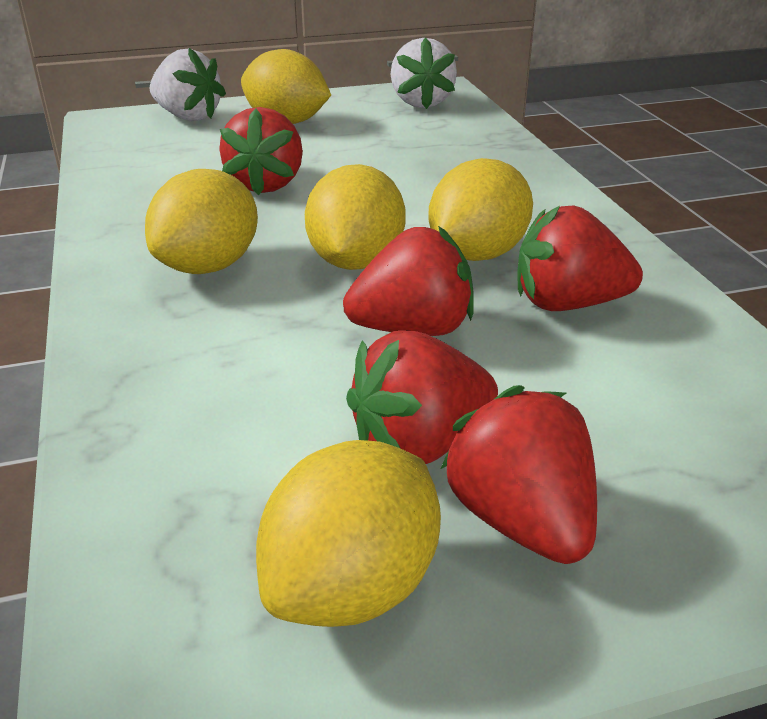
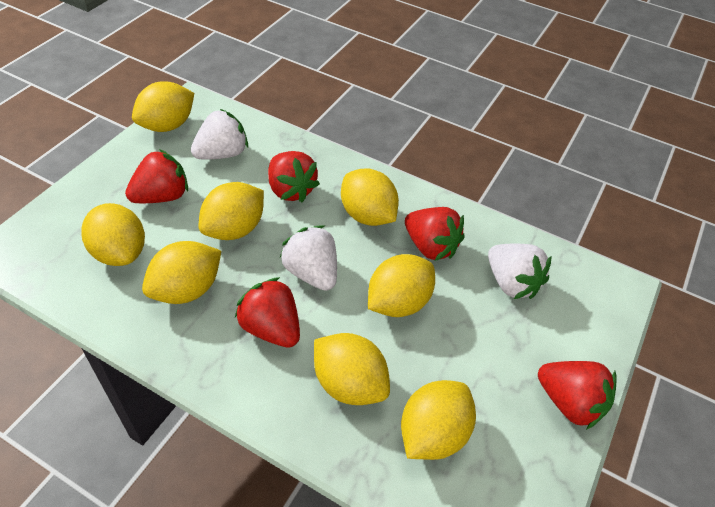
white strawberry: 2 -> 3
yellow lemon: 5 -> 8

